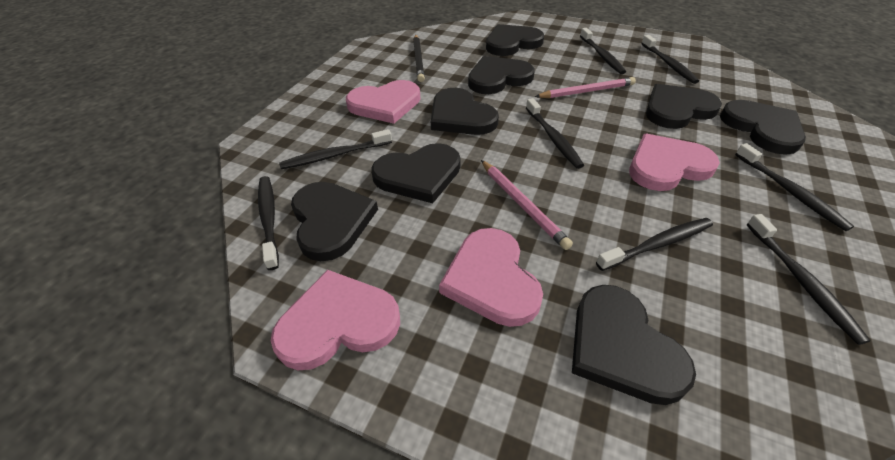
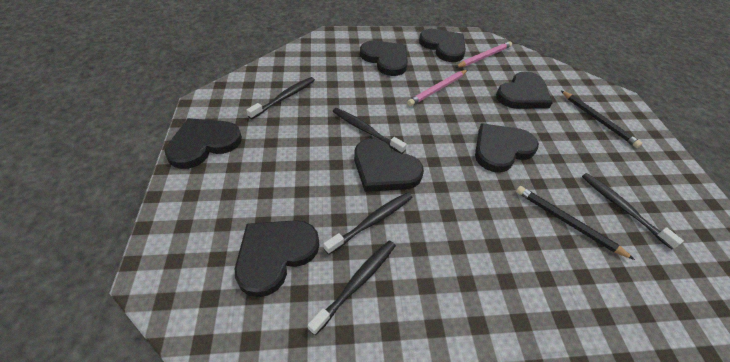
black heart: 8 -> 7
black pencil: 1 -> 2
black toothbrush: 8 -> 5
pink heart: 4 -> 0

